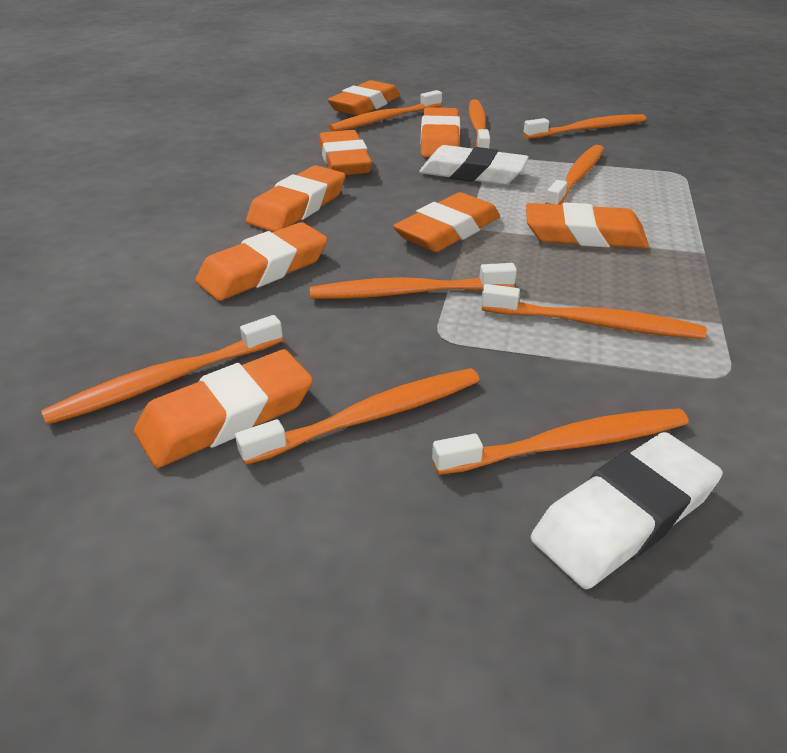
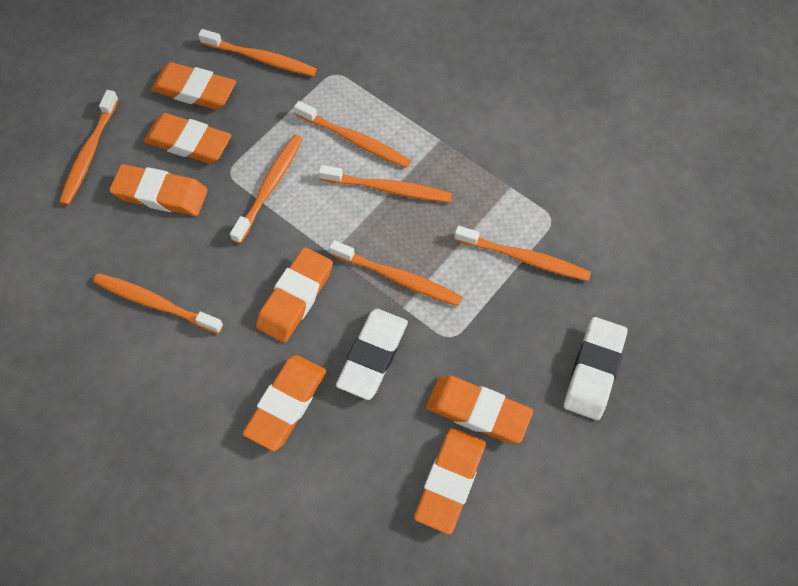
orange eraser: 8 -> 7
orange toothbrush: 9 -> 8

